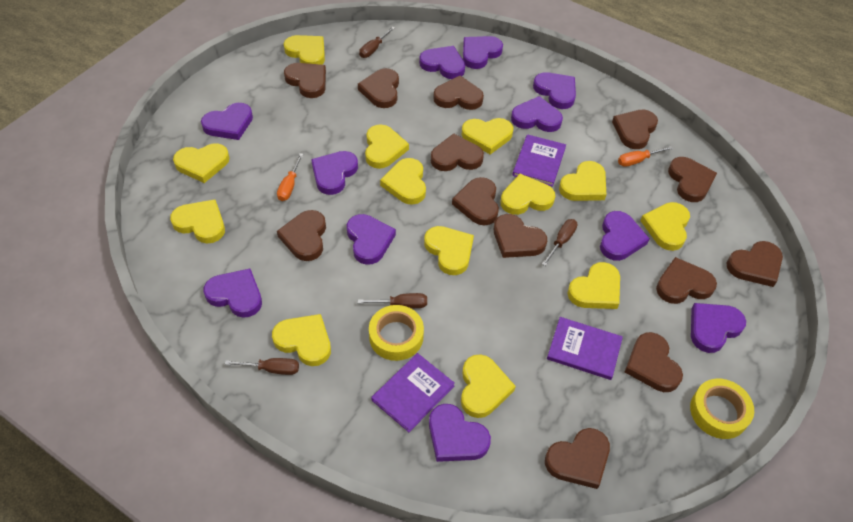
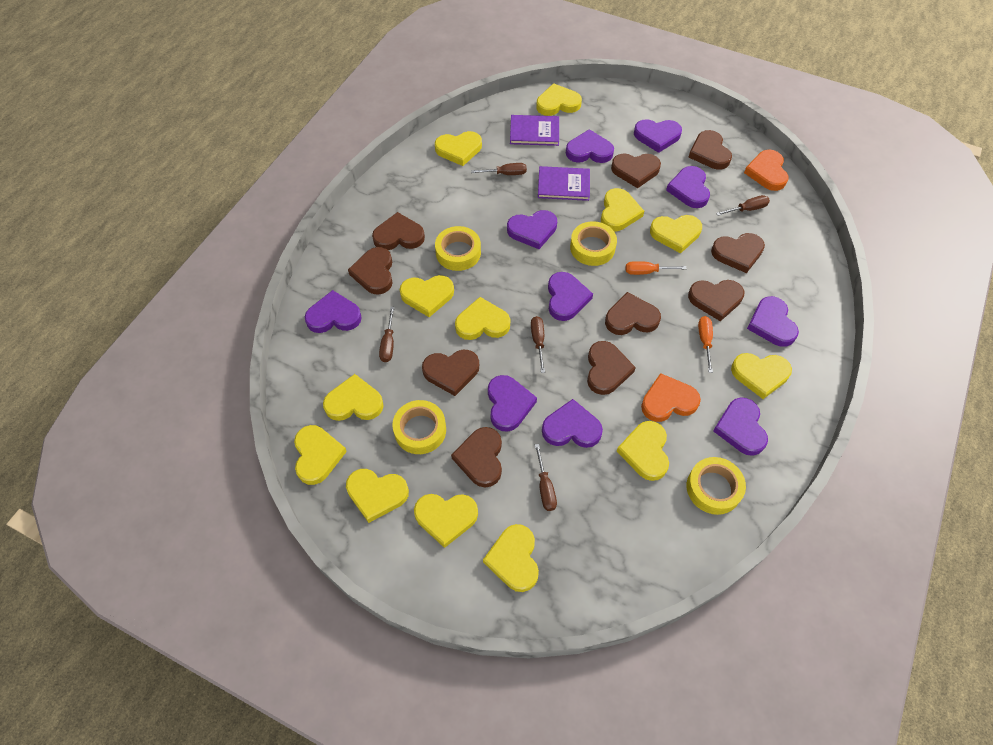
brown heart: 13 -> 10
brown screwdriver: 4 -> 5
orange heart: 0 -> 2
purple book: 3 -> 2
purple heart: 11 -> 10
yellow tape: 2 -> 4

